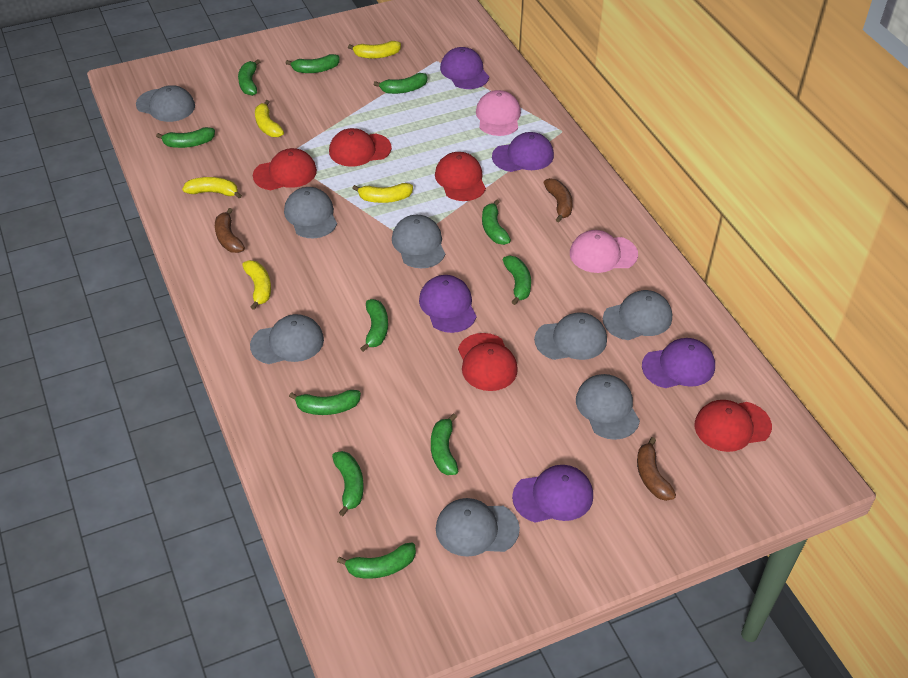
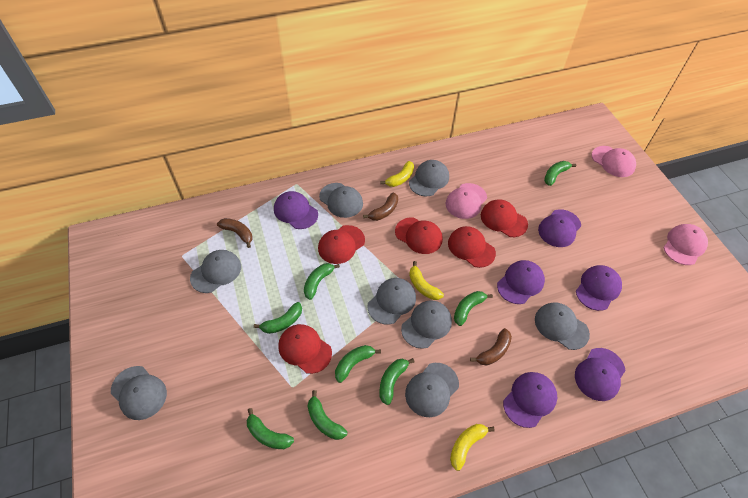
green banana: 11 -> 8
pink cap: 2 -> 3
purple cap: 5 -> 6
yellow banana: 5 -> 3

